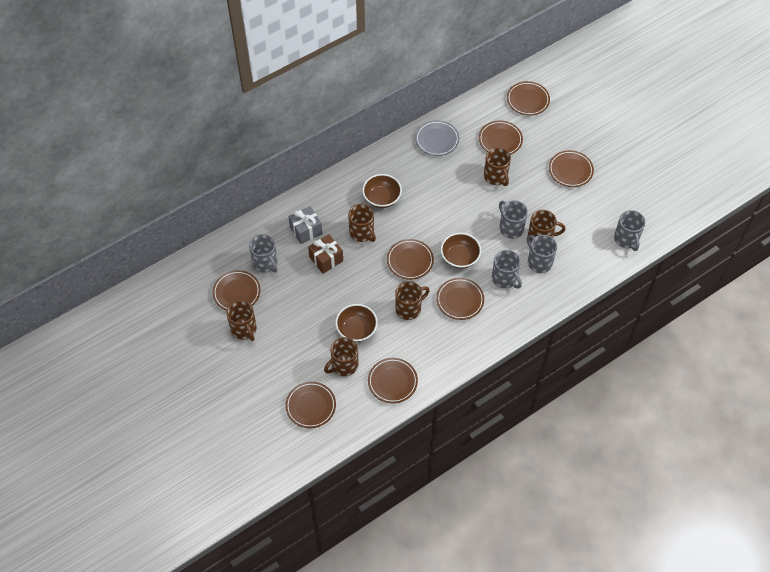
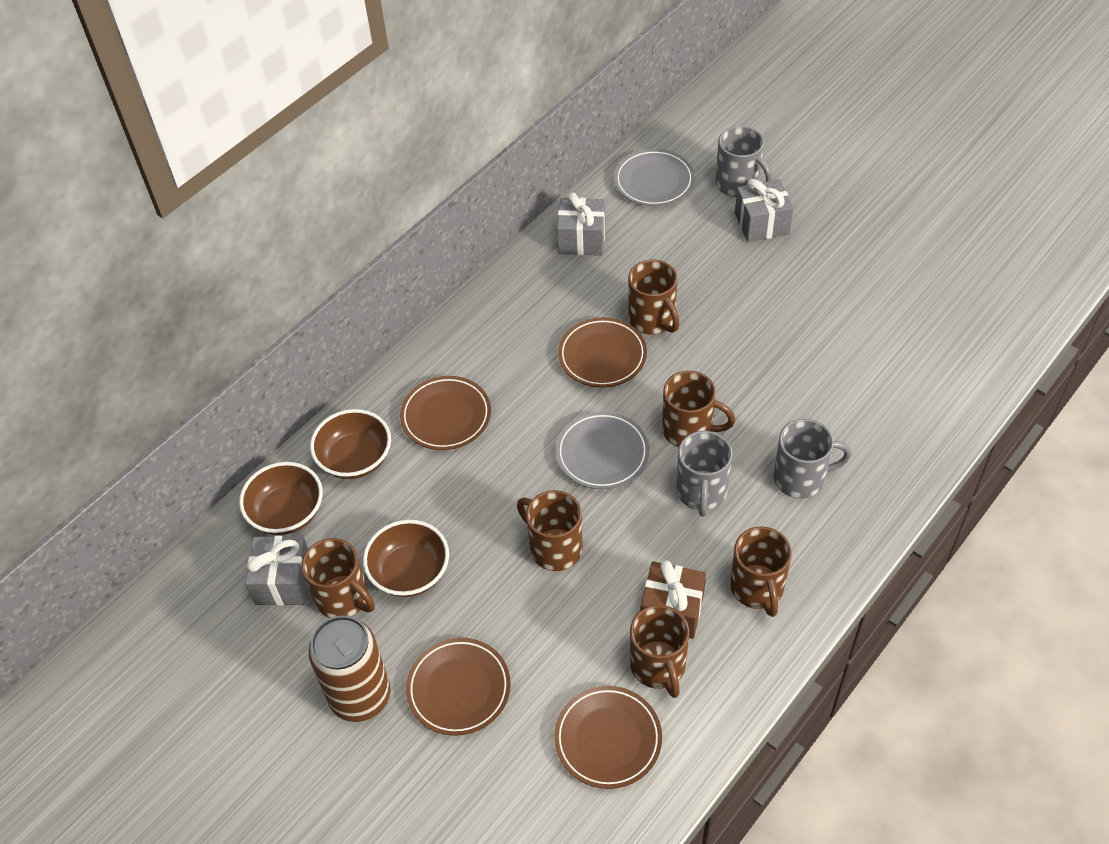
brown can: 0 -> 1
brown plate: 8 -> 4
grey gift: 1 -> 3
grey mug: 5 -> 3
grey plate: 1 -> 2

